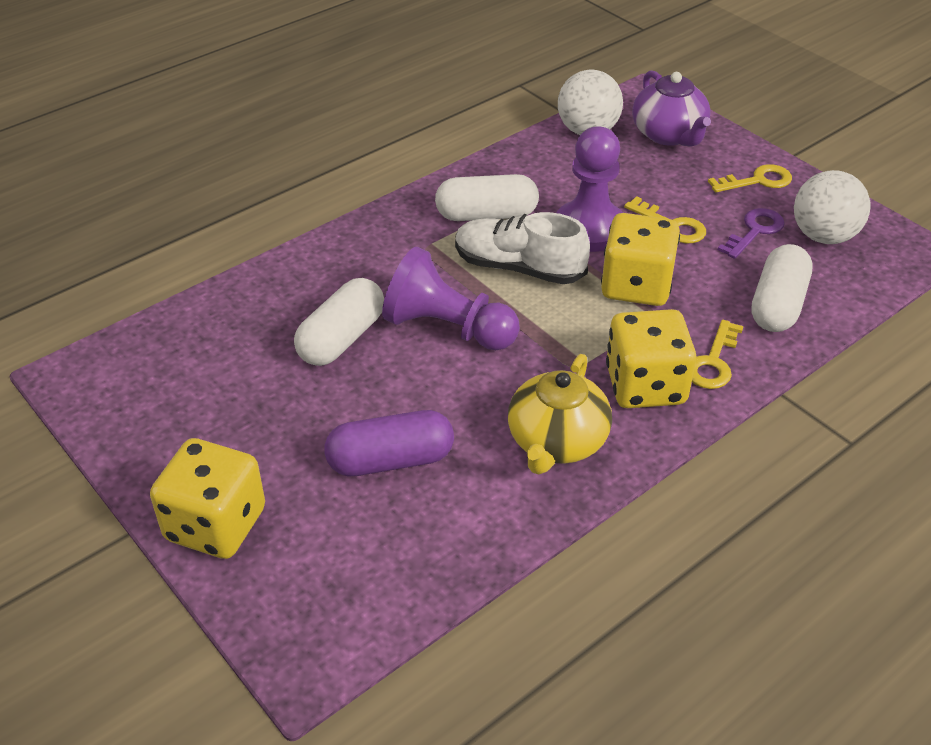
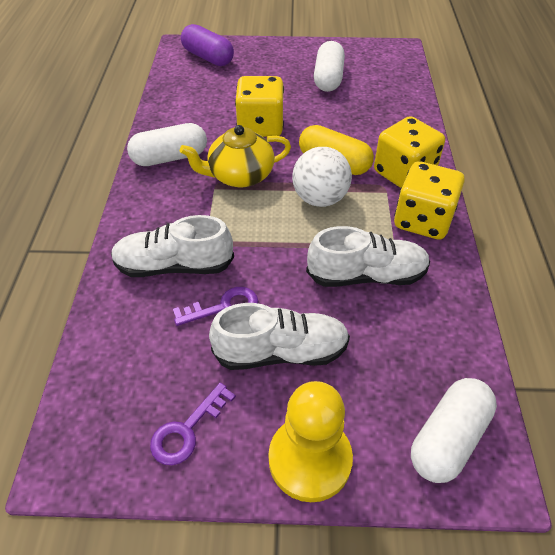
purple key: 1 -> 2
purple pawn: 2 -> 0
purple teapot: 1 -> 0
white ball: 2 -> 1
white shoe: 1 -> 3
yellow capsule: 0 -> 1
yellow key: 3 -> 0
yellow pawn: 0 -> 1

